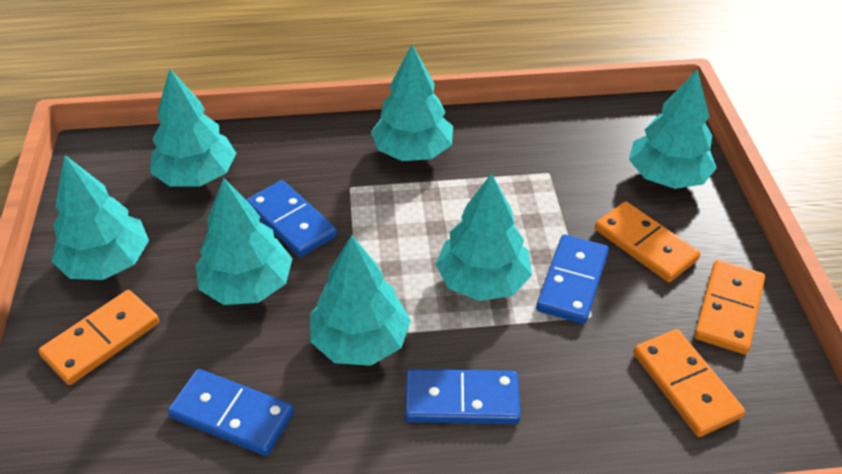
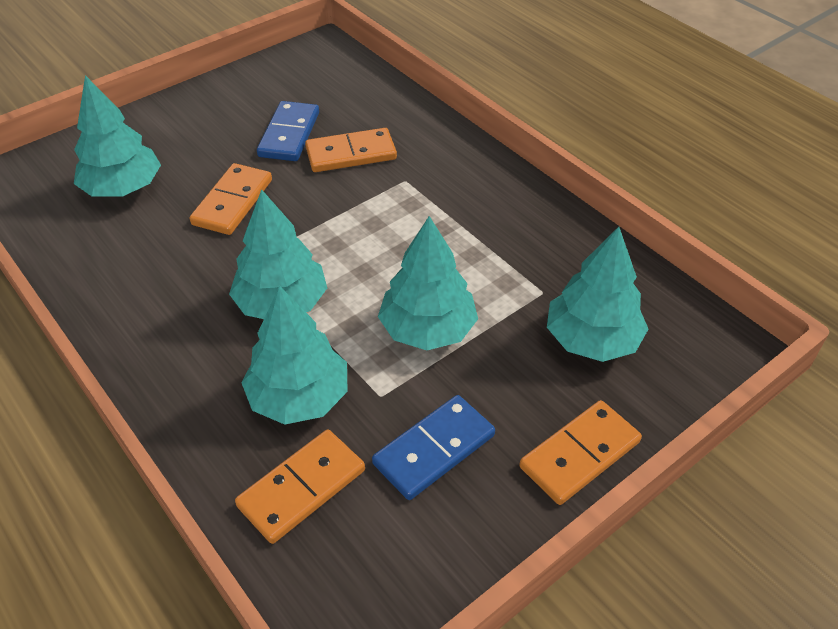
blue domino: 4 -> 2
turquoise tree: 7 -> 5

